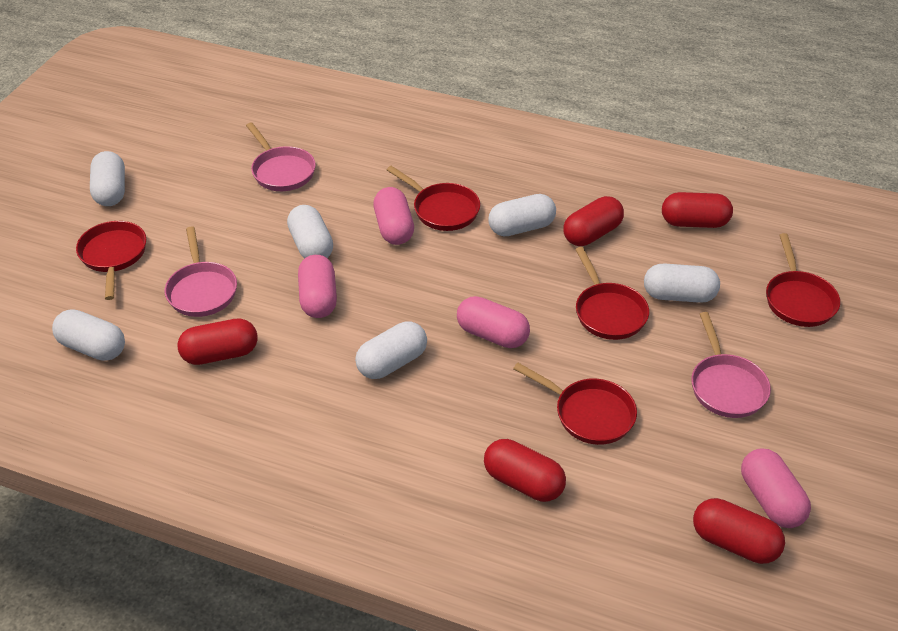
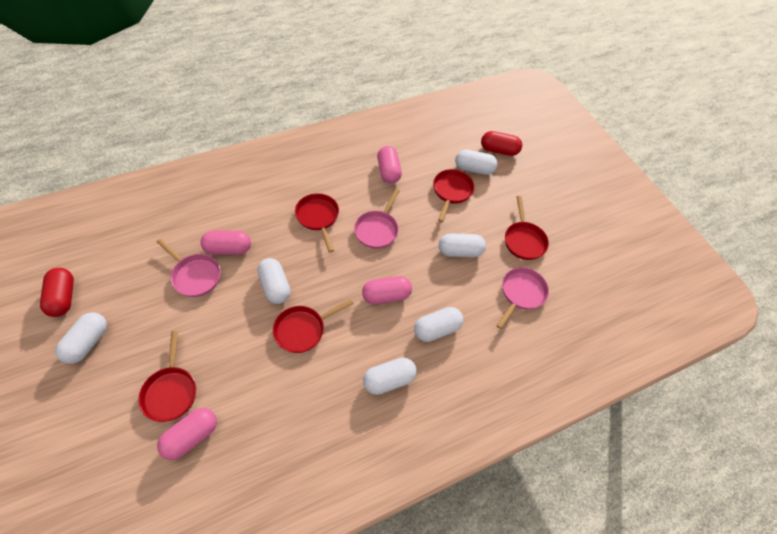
red capsule: 5 -> 2

